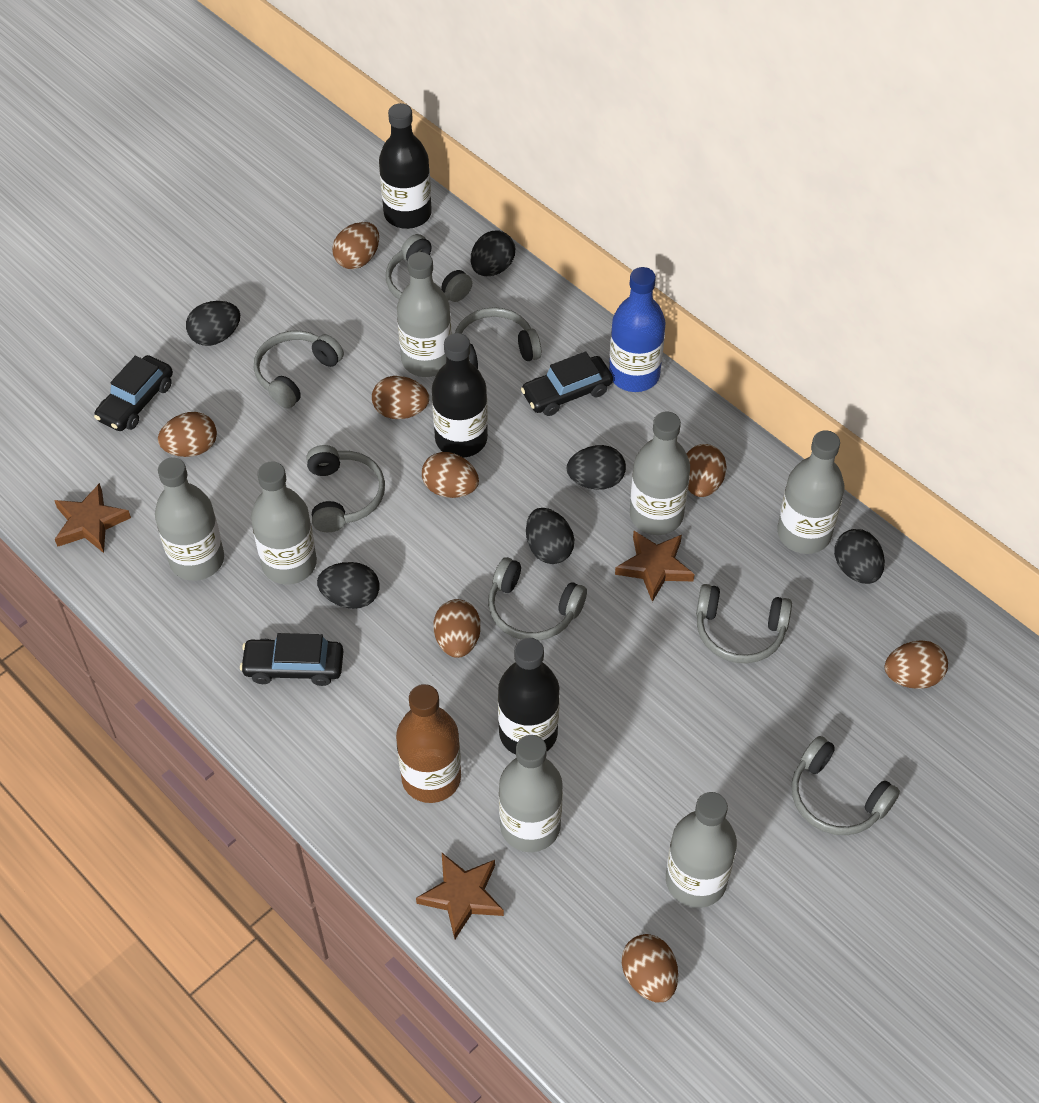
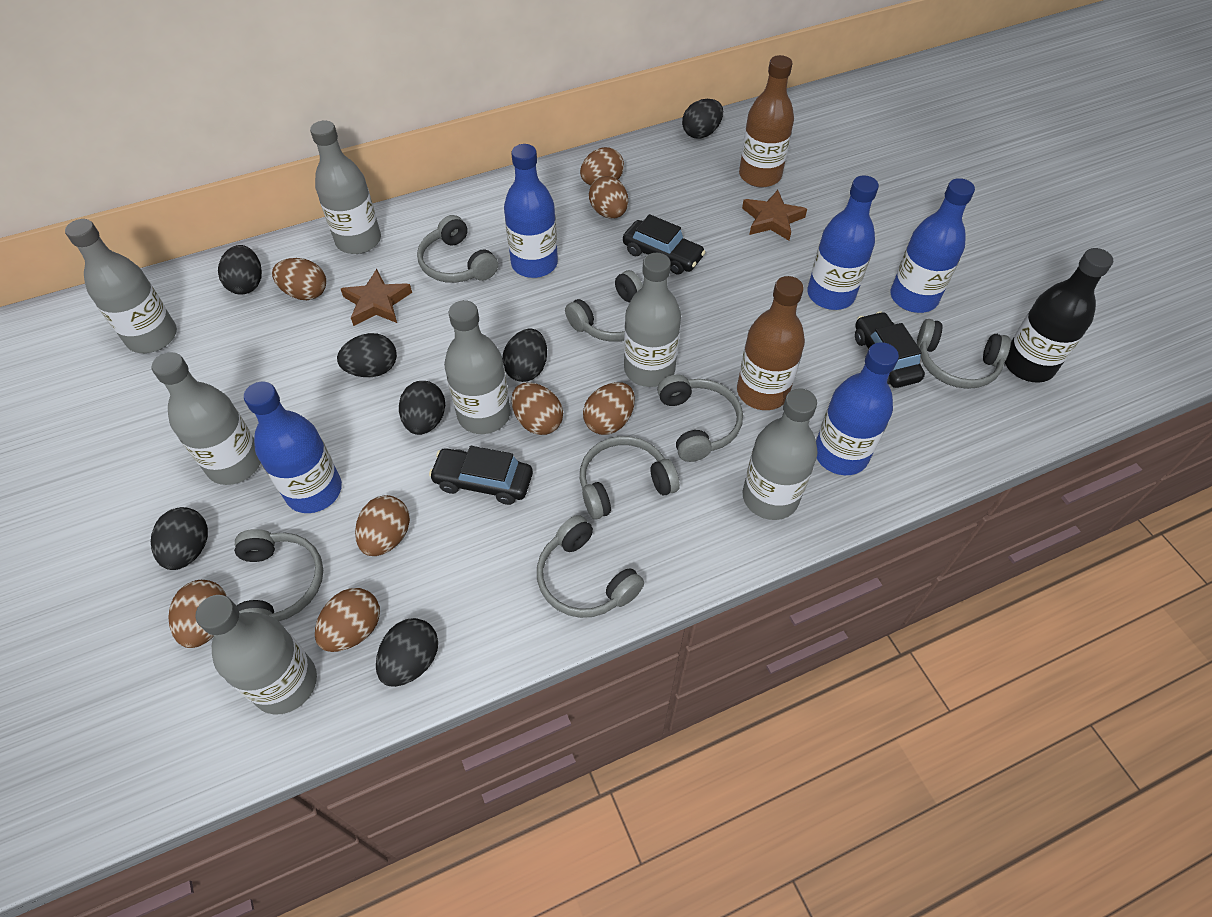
black bottle: 3 -> 1
black egg: 6 -> 7
blue bottle: 1 -> 5
brown bottle: 1 -> 2
brown star: 3 -> 2

